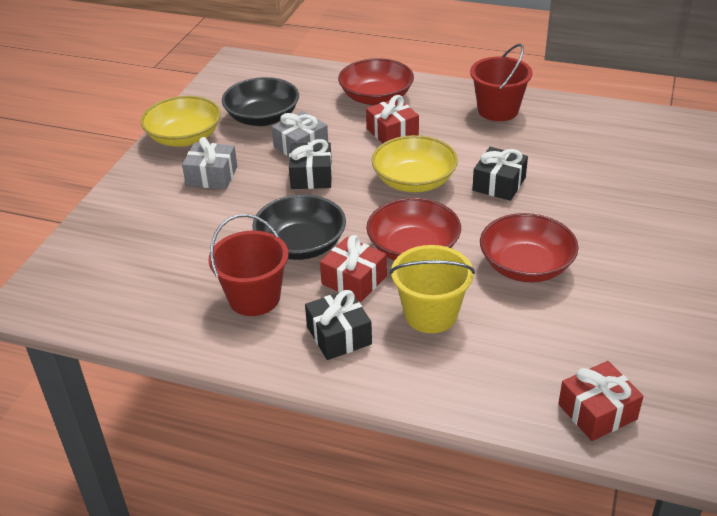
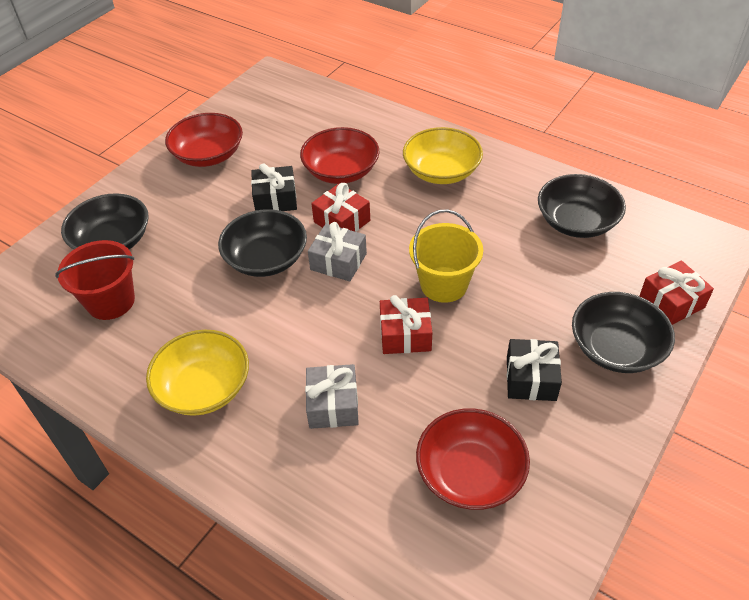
black bowl: 2 -> 4
black gift: 3 -> 2
red bucket: 2 -> 1

